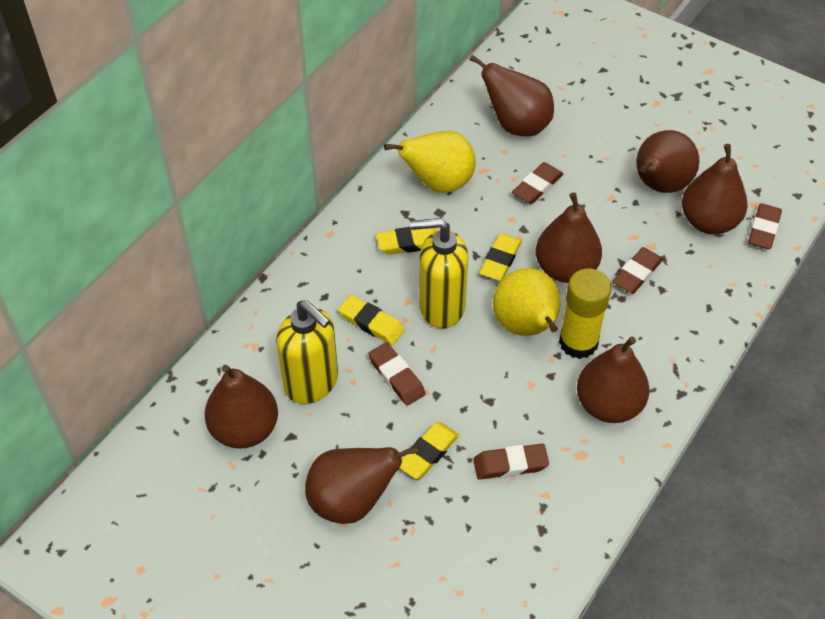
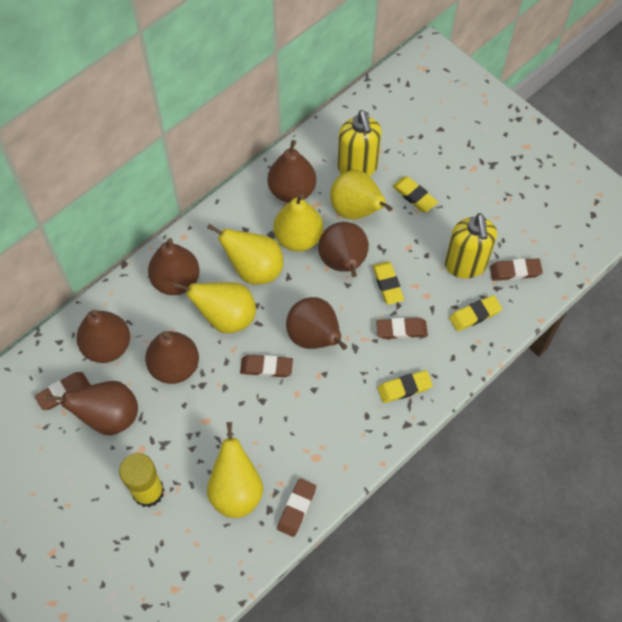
yellow pear: 2 -> 5

